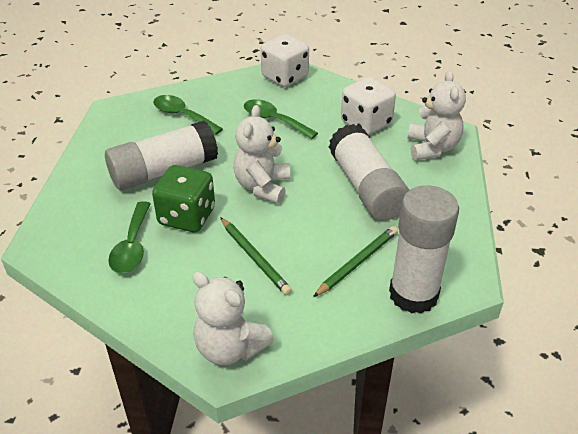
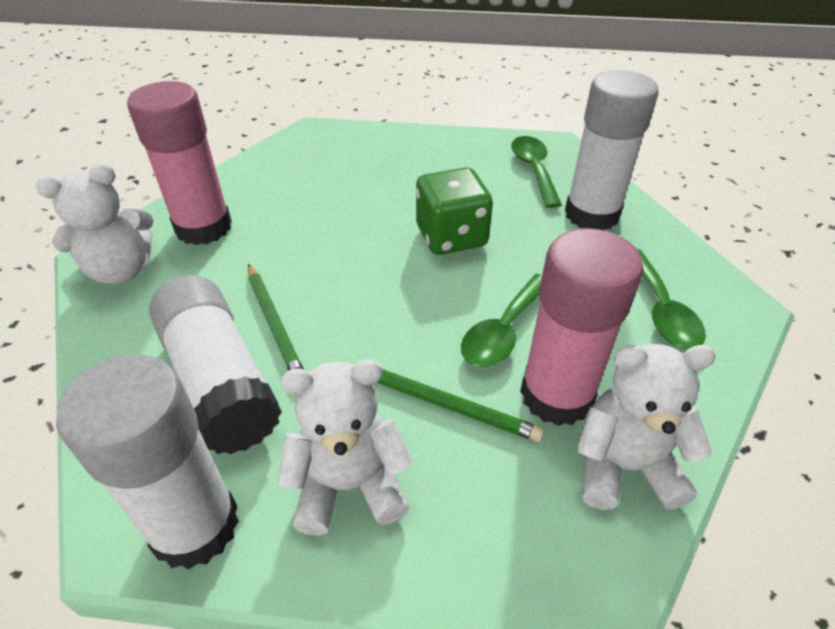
pink glue stick: 0 -> 2
white dice: 2 -> 0

